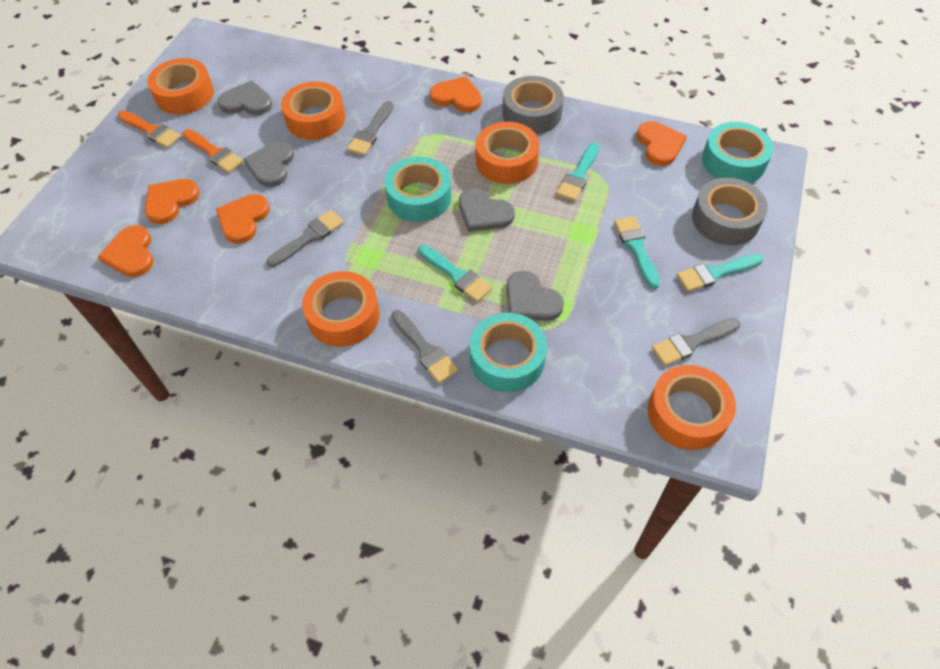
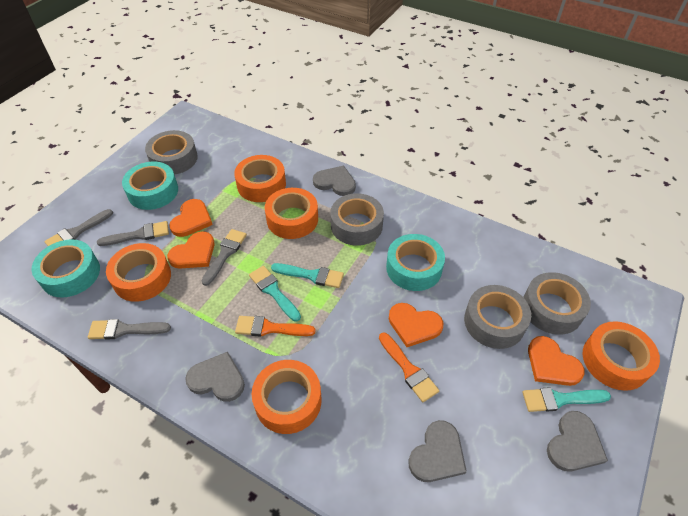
grey tape: 2 -> 4
orange heart: 5 -> 4
turquoise brush: 4 -> 3

